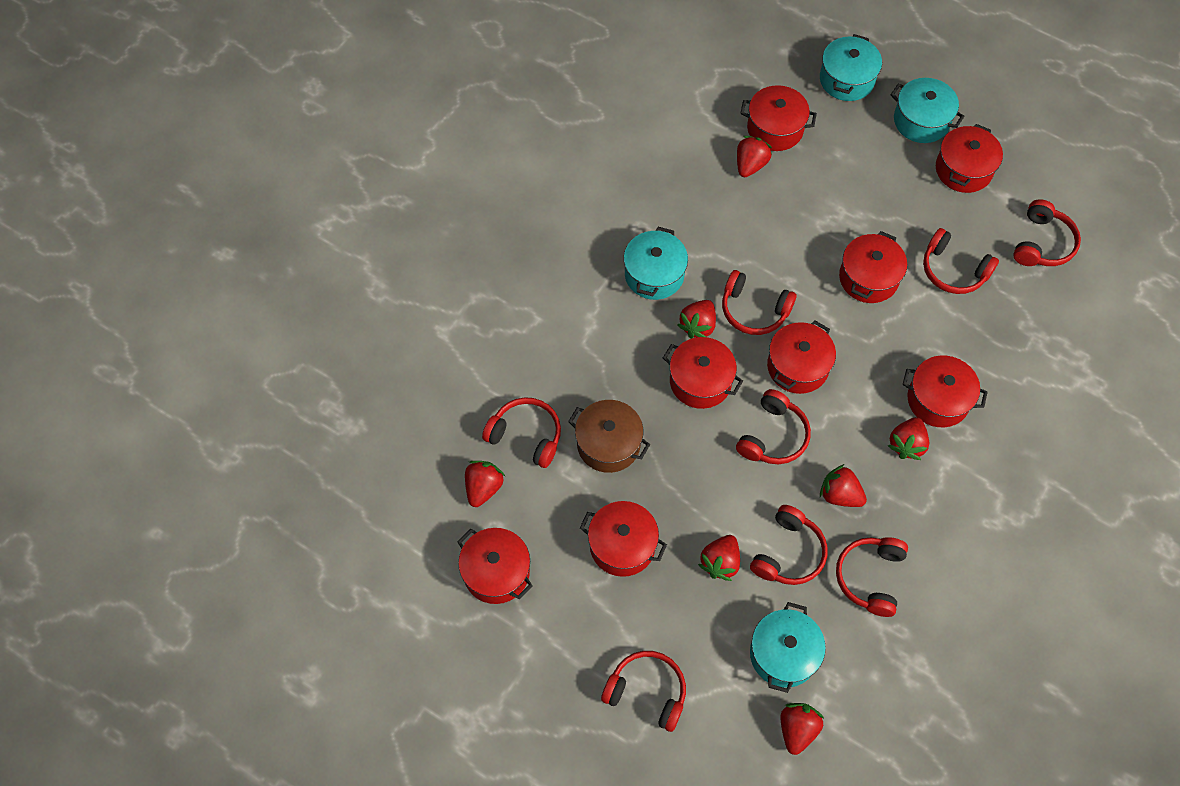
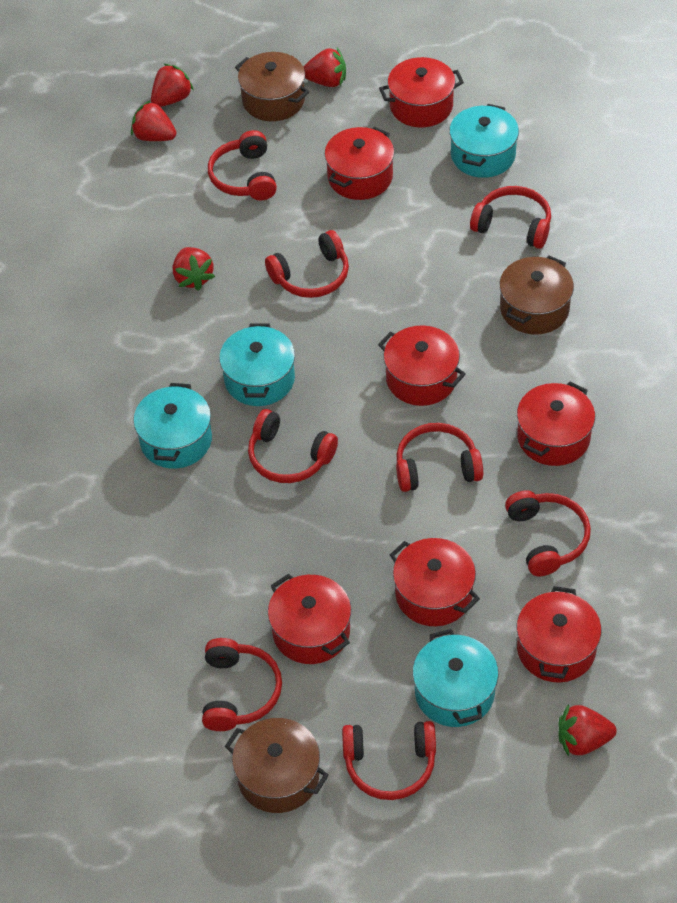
brown pot: 1 -> 3
red pot: 8 -> 7
red strawberry: 7 -> 5

